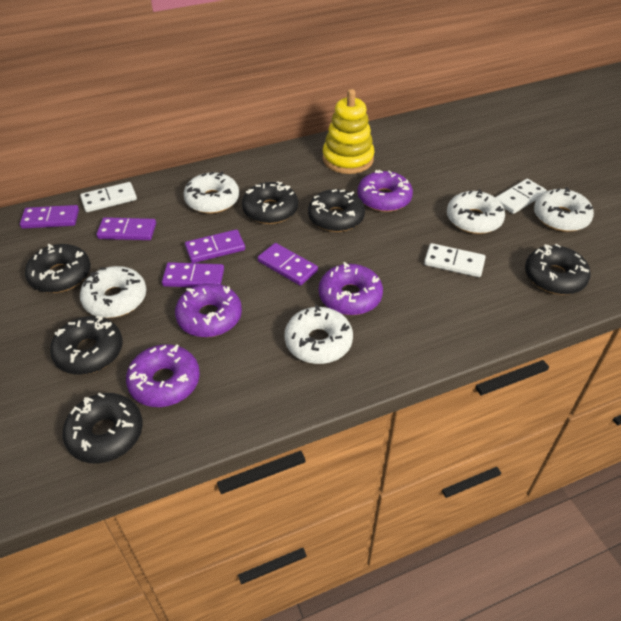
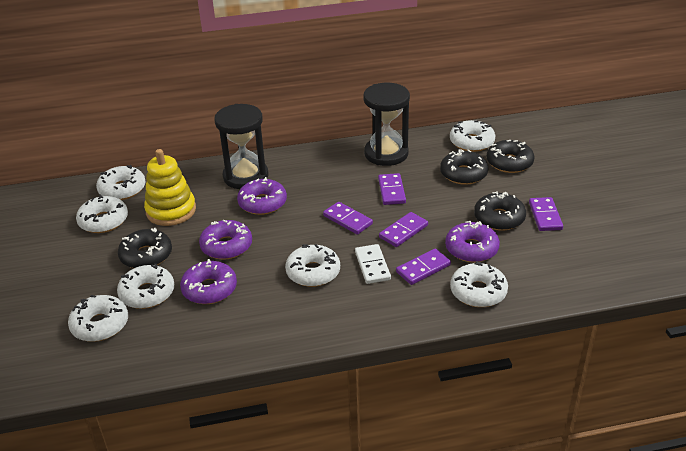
black donut: 6 -> 4
black hourglass: 0 -> 2
white domino: 3 -> 1
white donut: 5 -> 7

